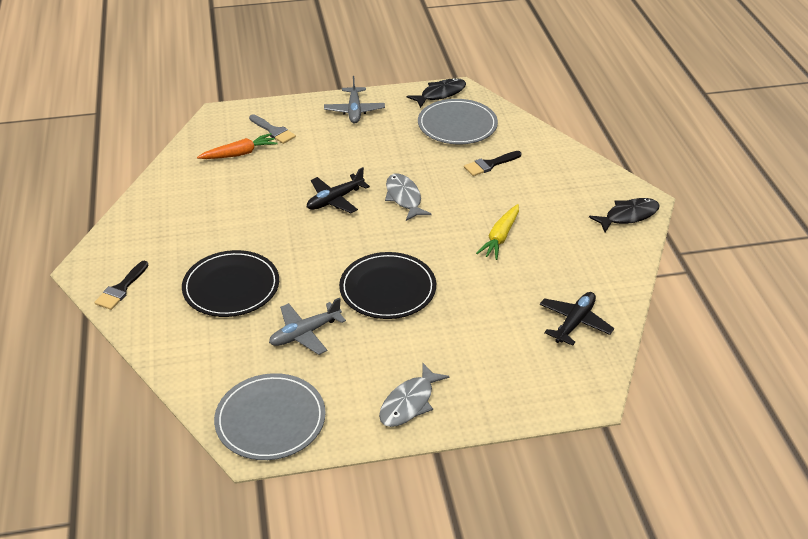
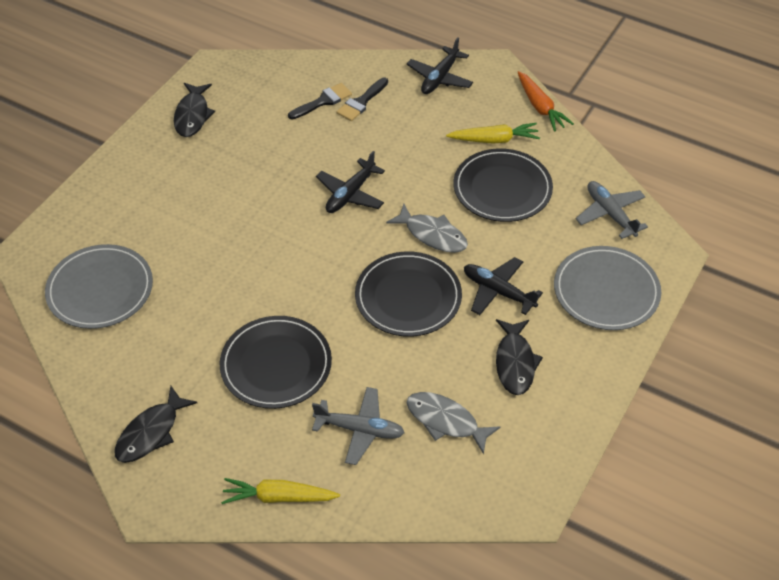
black fish: 2 -> 3
black plane: 2 -> 3
black plate: 2 -> 3
grey brush: 1 -> 0
yellow carrot: 1 -> 2

